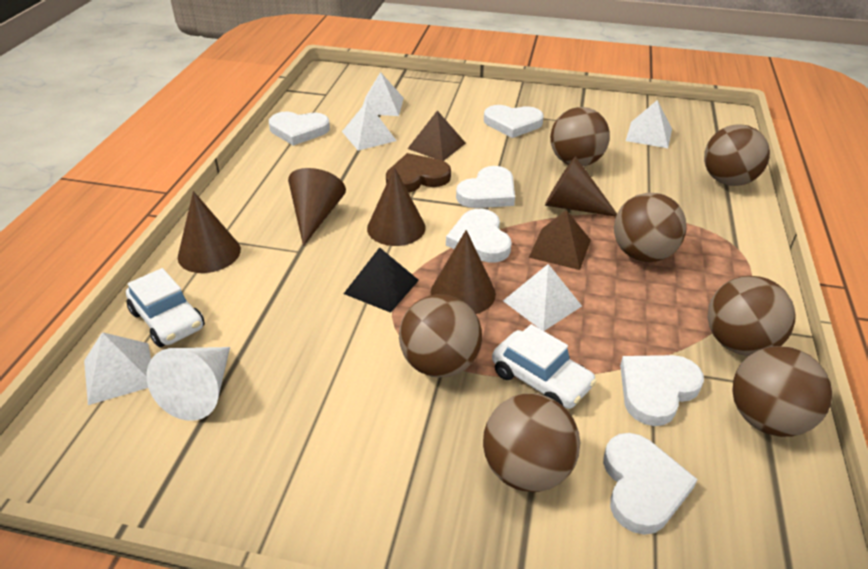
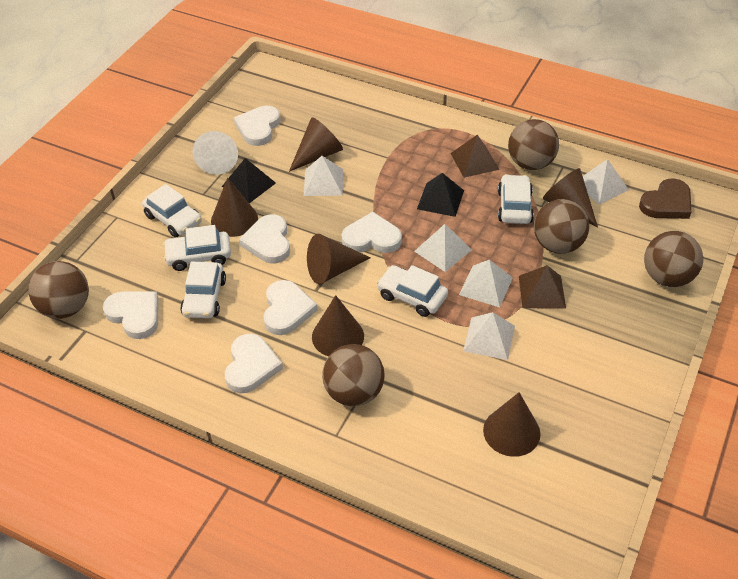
black pyramid: 1 -> 2
brown ball: 7 -> 5
brown cone: 5 -> 6
white car: 2 -> 5

